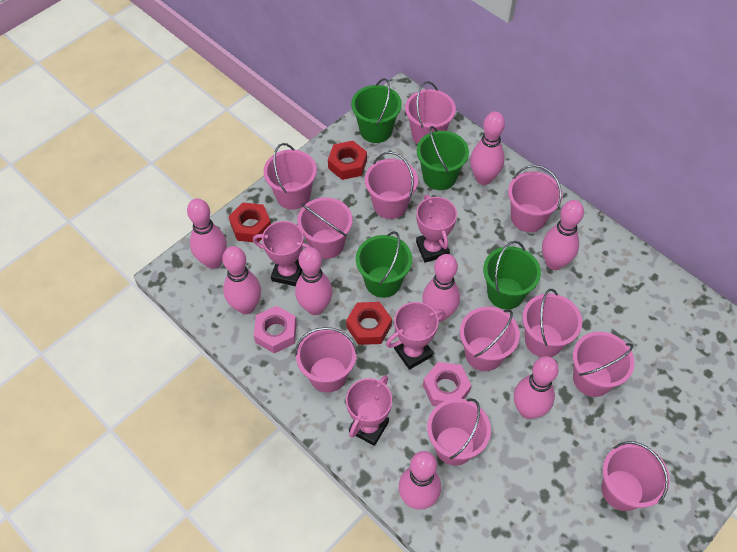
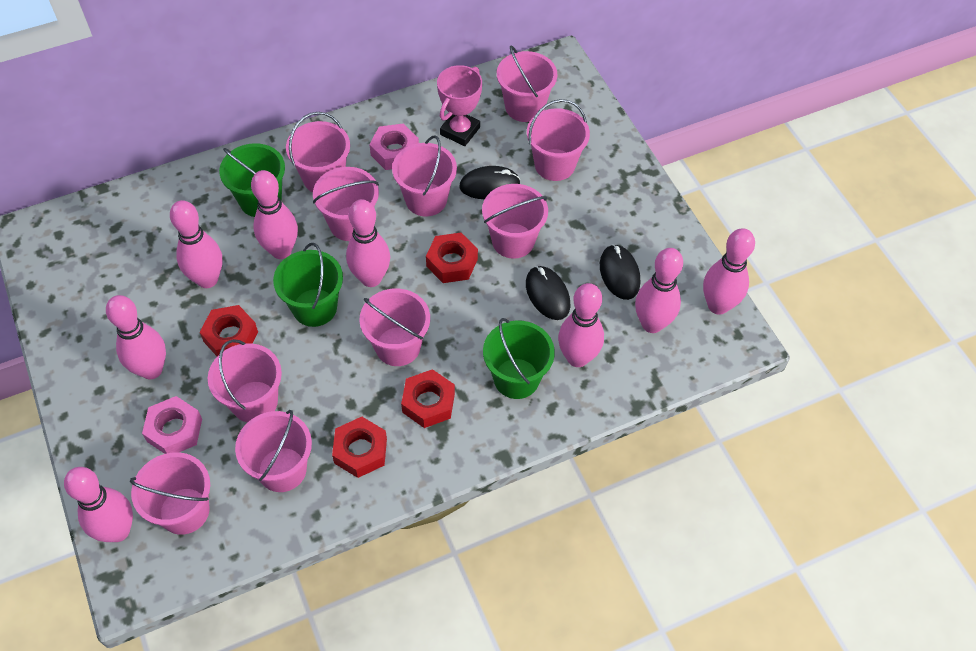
black mouse: 0 -> 3
green bucket: 4 -> 3
pink bucket: 11 -> 10
pink trophy: 4 -> 1
red nut: 3 -> 4

